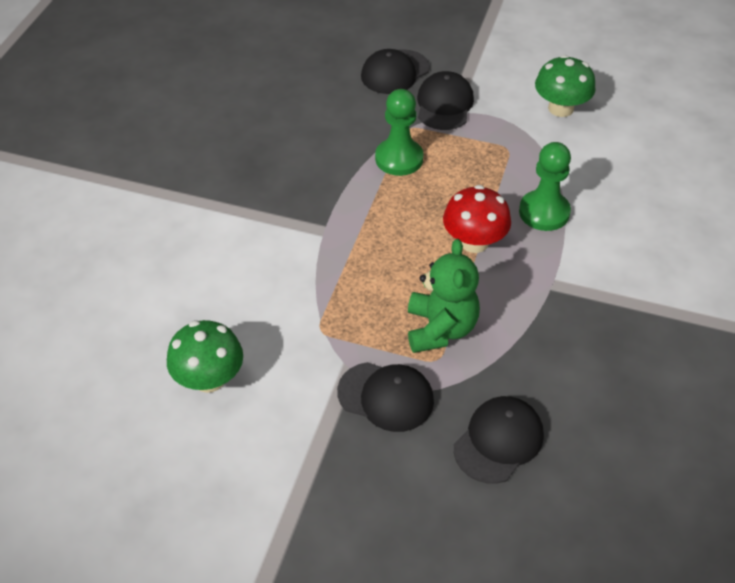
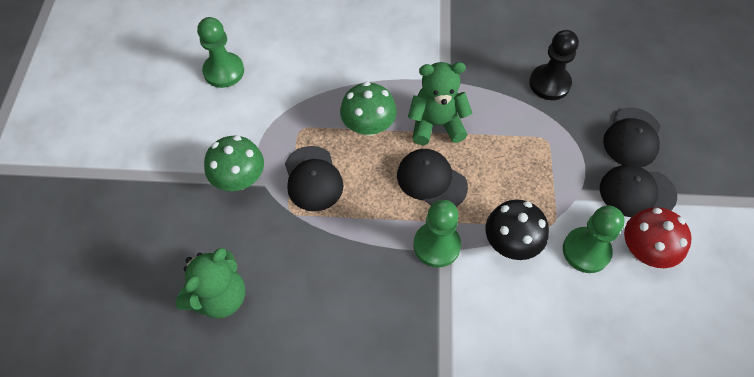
black mushroom: 0 -> 1
black pawn: 0 -> 1
green pawn: 2 -> 3
green teddy bear: 1 -> 2

